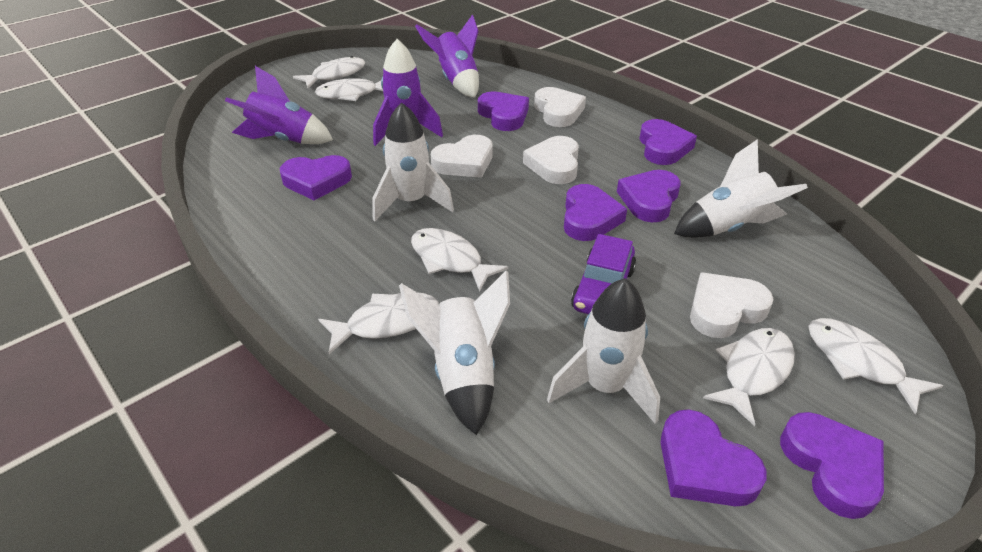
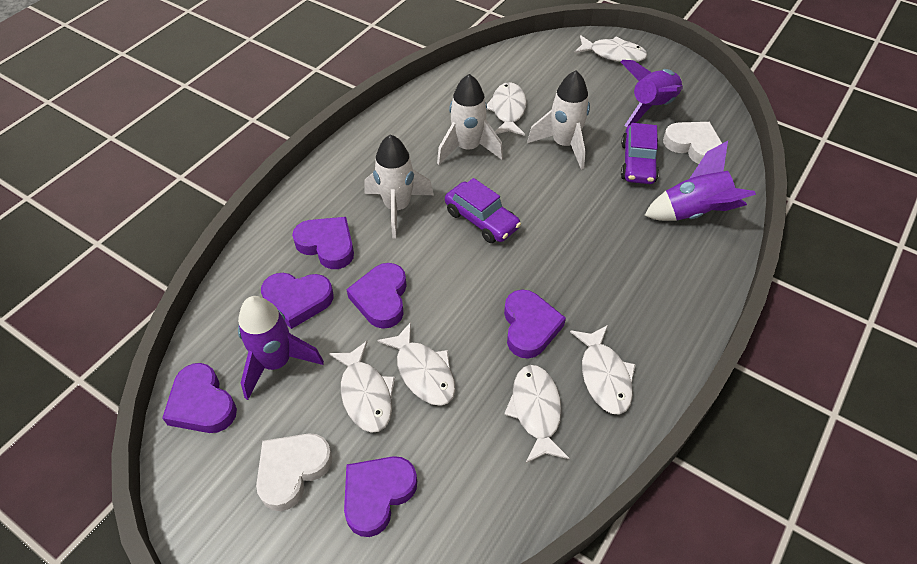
purple car: 1 -> 2
purple heart: 7 -> 6
white heart: 4 -> 2
white rocket: 4 -> 3

